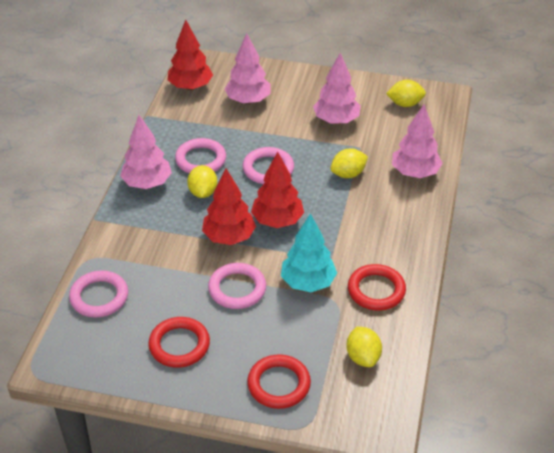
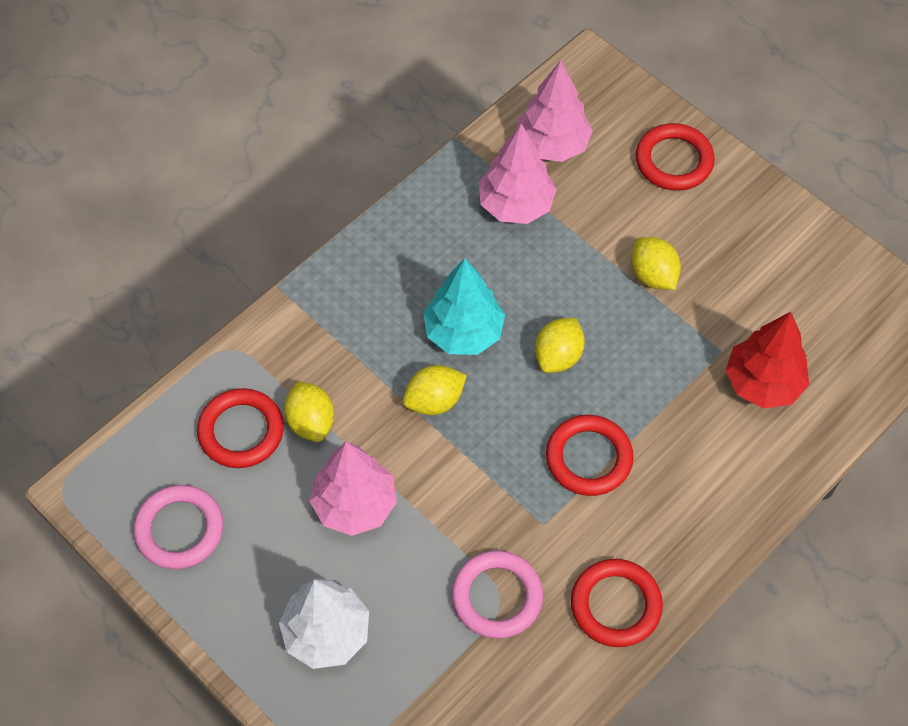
pink ring: 4 -> 2
pink tree: 4 -> 3
red ring: 3 -> 4
red tree: 3 -> 1
white tree: 0 -> 1

